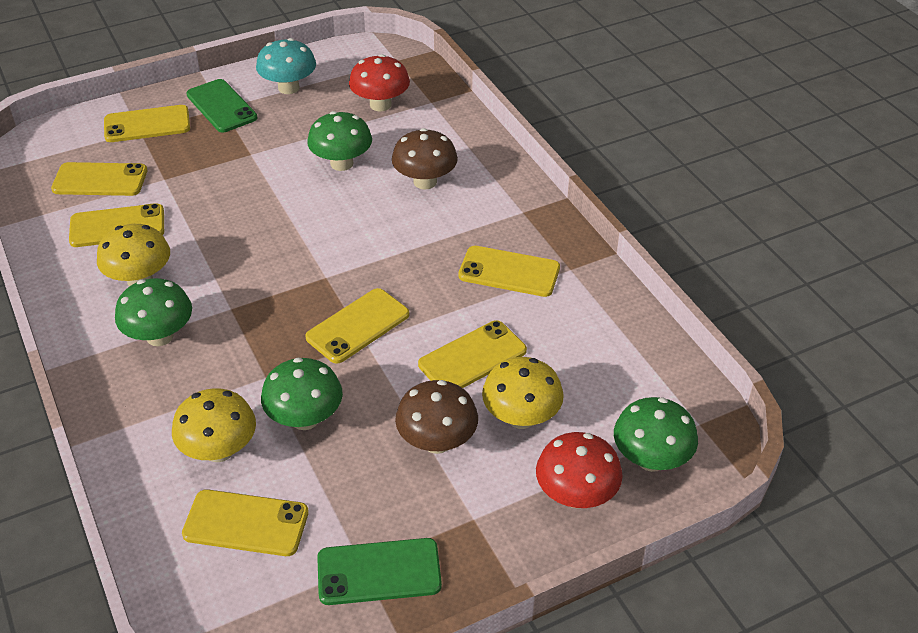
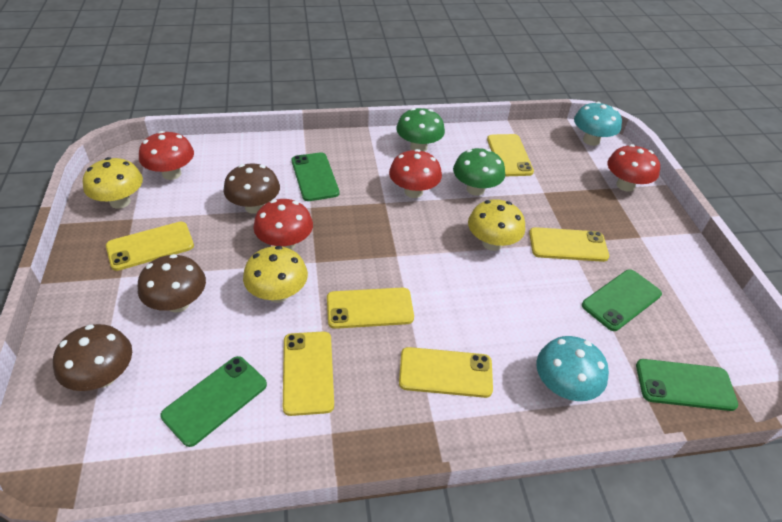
brown mushroom: 2 -> 3
green mushroom: 4 -> 2
green phone: 2 -> 4
red mushroom: 2 -> 4
turquoise mushroom: 1 -> 2
yellow phone: 7 -> 6

